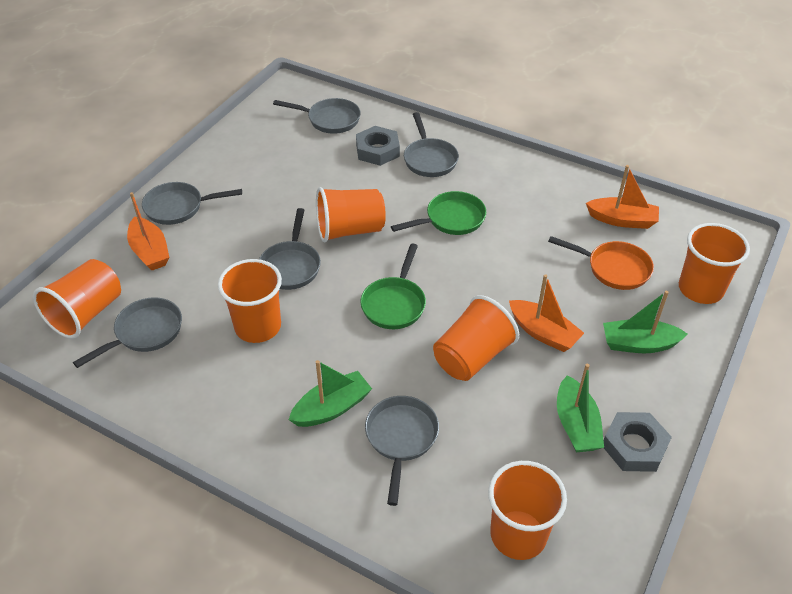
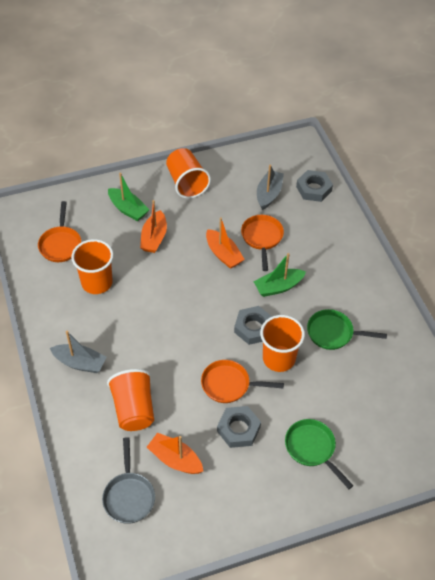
green boat: 3 -> 2
grey boat: 0 -> 2
grey nut: 2 -> 3
grey pan: 6 -> 1
orange cup: 6 -> 4
orange pan: 1 -> 3

